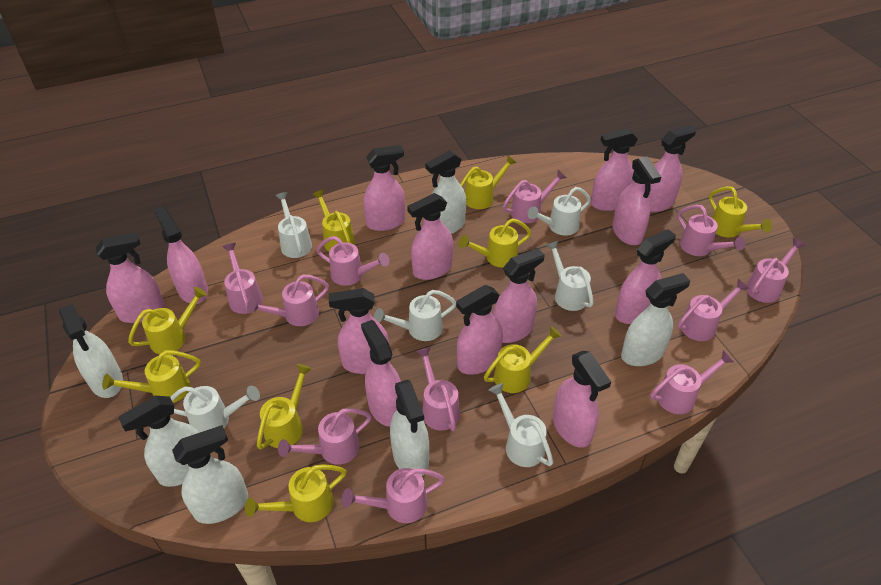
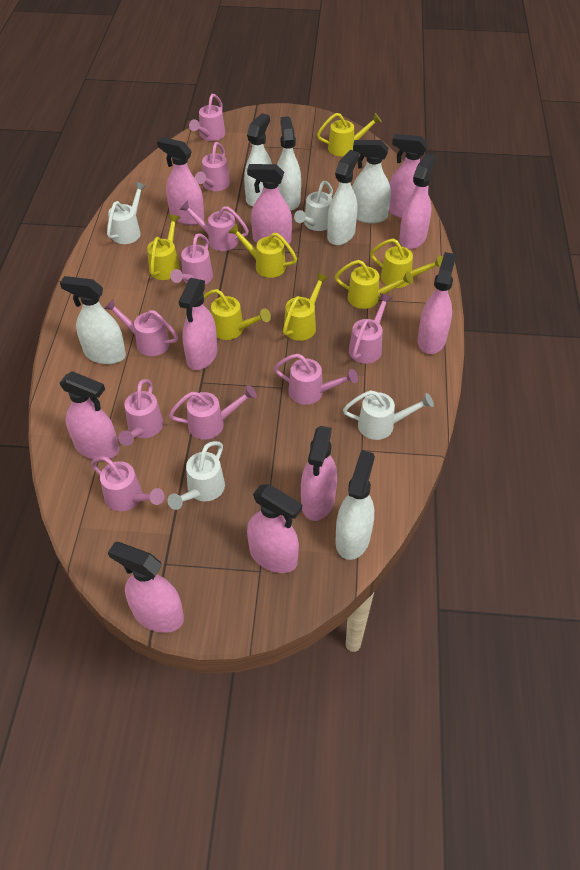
pink spray bottle: 13 -> 10
pink watering can: 11 -> 10
white watering can: 6 -> 4
yellow watering can: 9 -> 7

